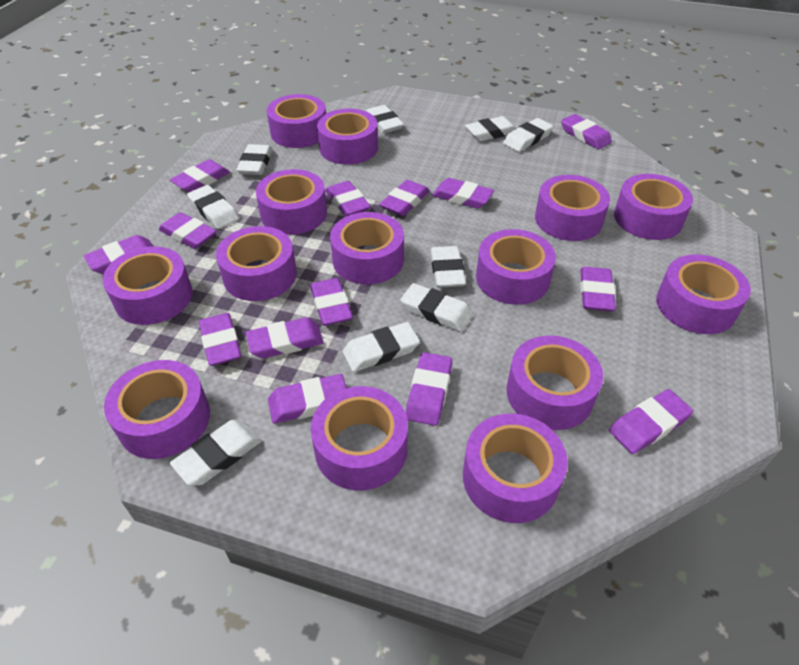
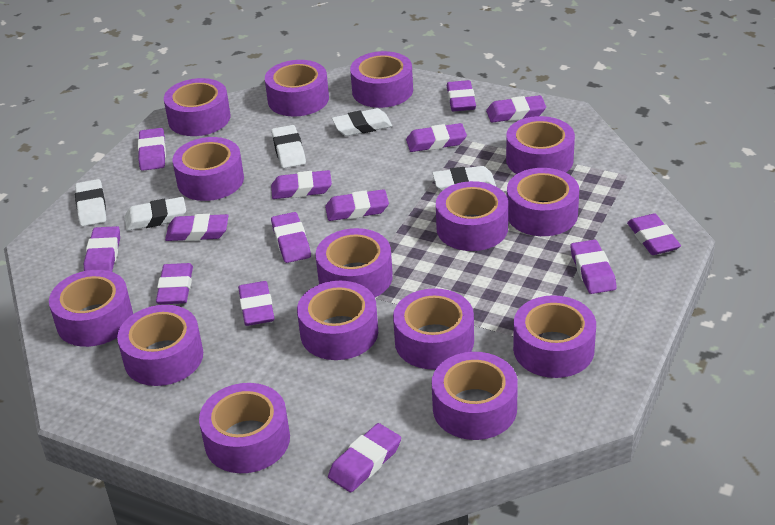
purple tape: 14 -> 15
white eraser: 9 -> 5

